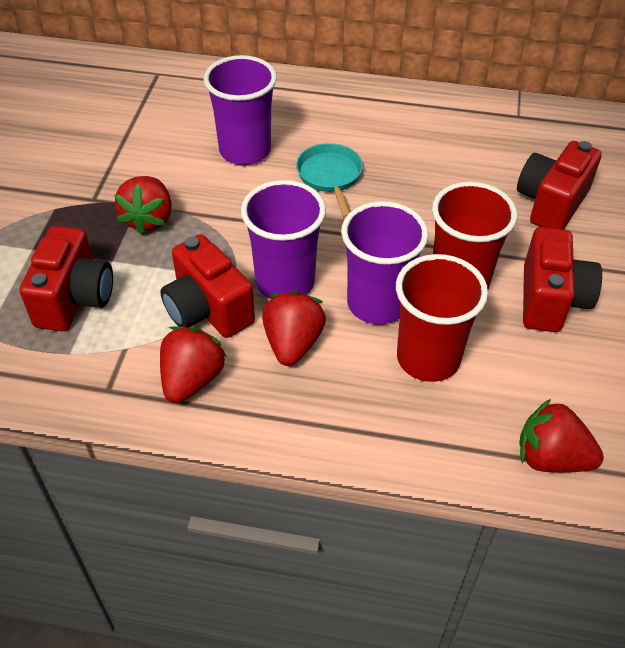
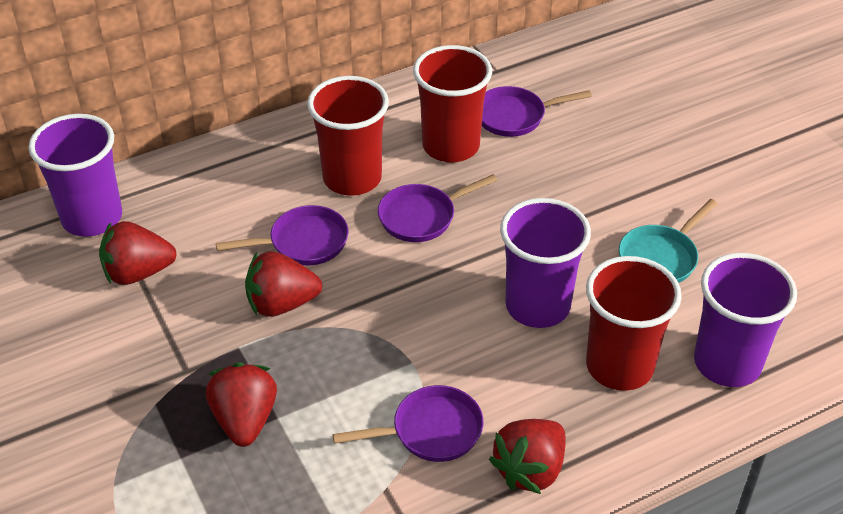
purple pan: 0 -> 4
red camera: 4 -> 0
red cup: 2 -> 3

